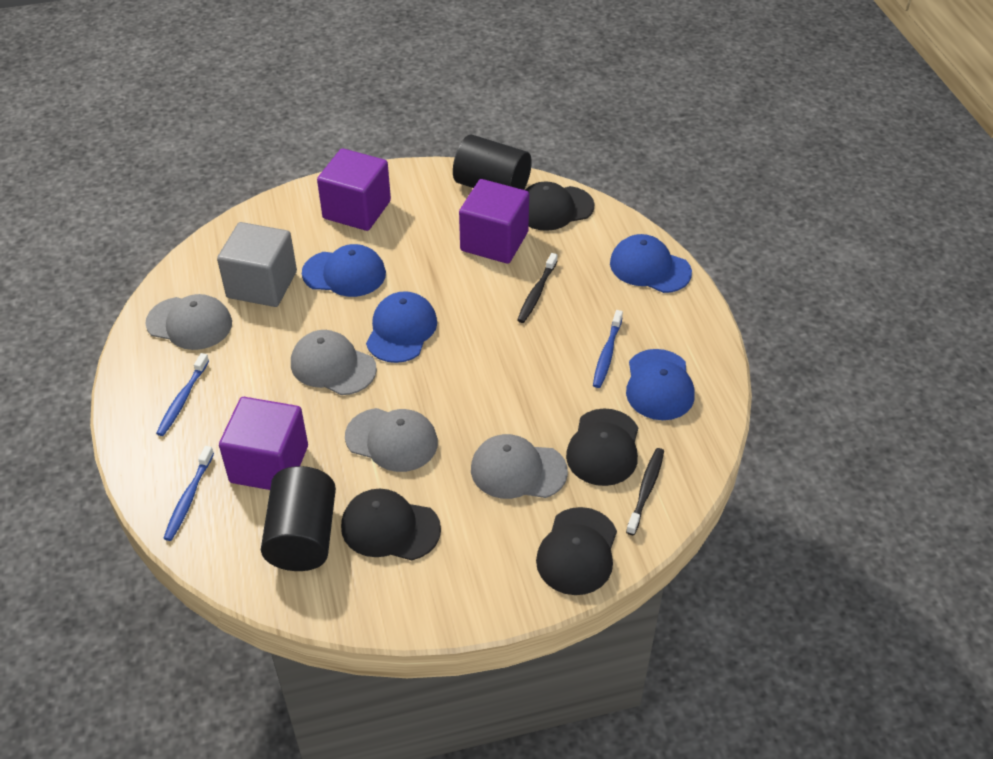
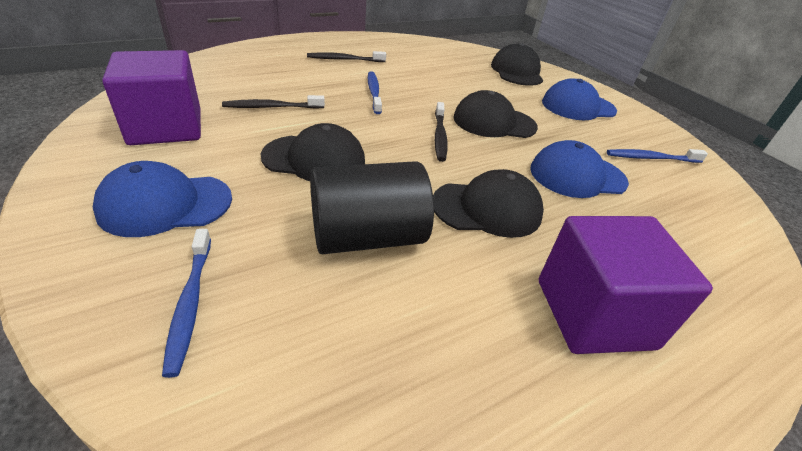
black cylinder: 2 -> 1
black toothbrush: 2 -> 3
blue cap: 4 -> 3
grey cap: 4 -> 0
grey cube: 1 -> 0
purple cube: 3 -> 2

